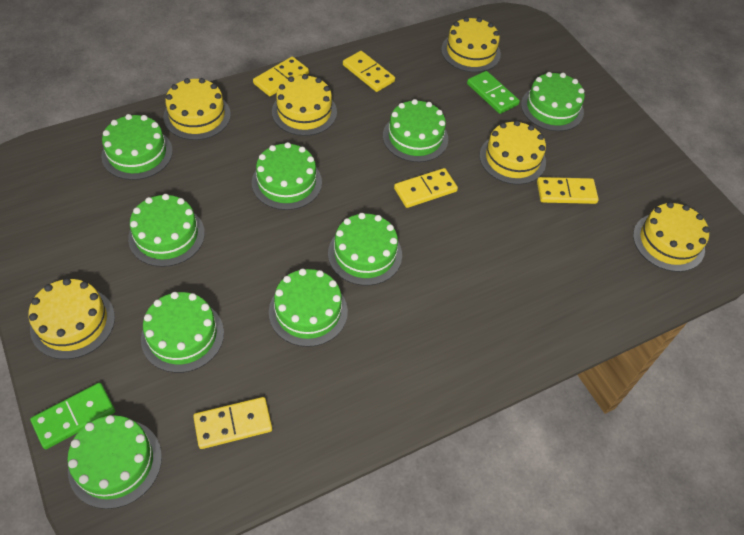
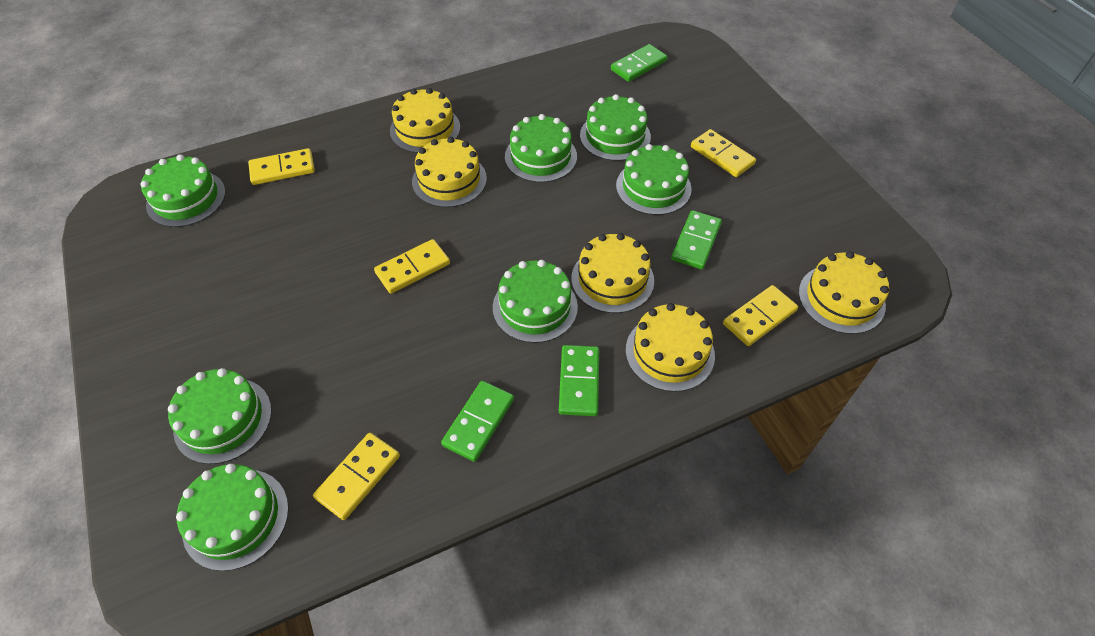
green cake: 9 -> 7
green domino: 2 -> 4
yellow cake: 6 -> 5

